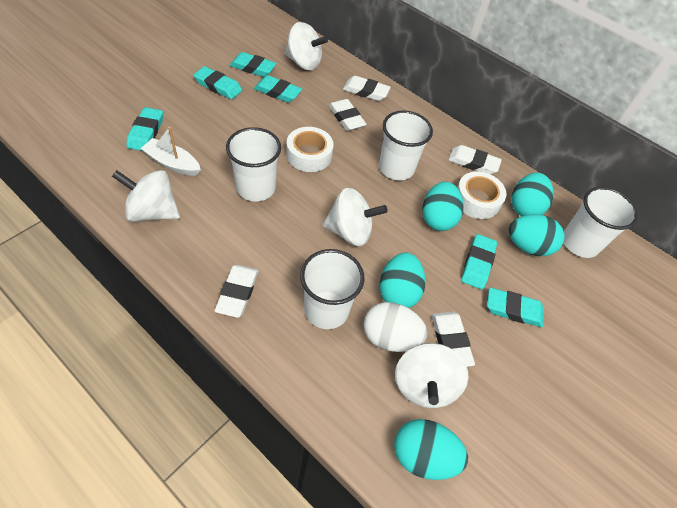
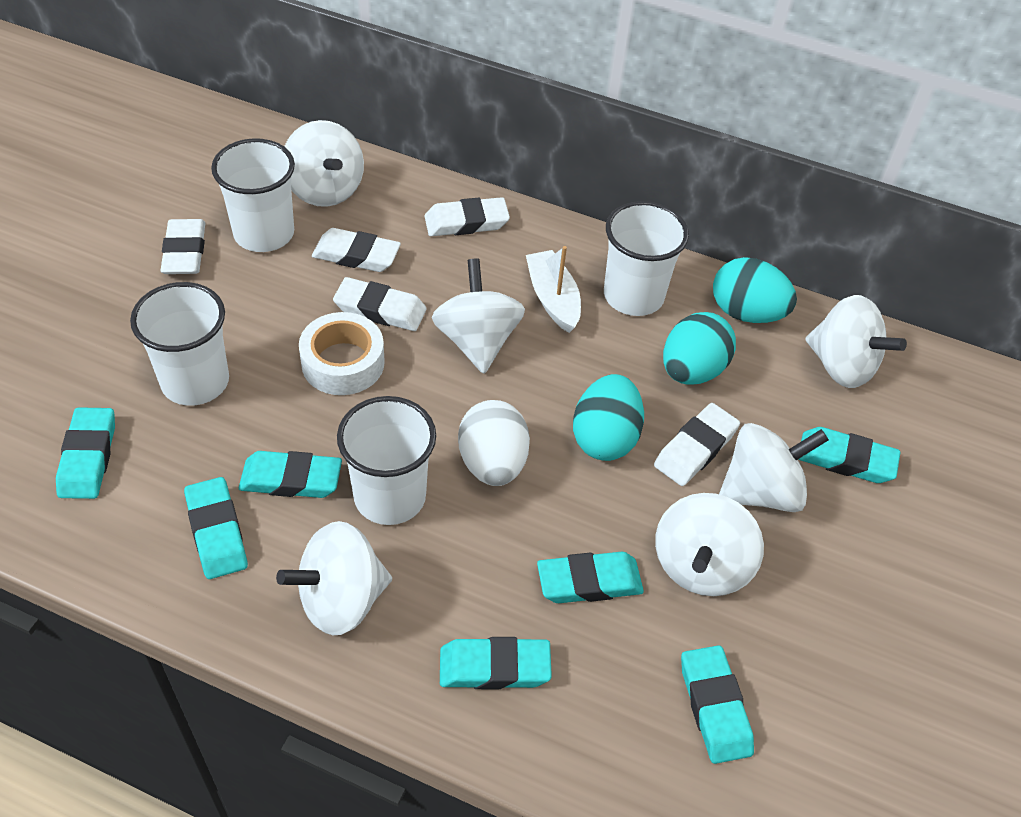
turquoise egg: 5 -> 3
turquoise eraser: 6 -> 7
white spinning top: 4 -> 6
white tape: 2 -> 1

